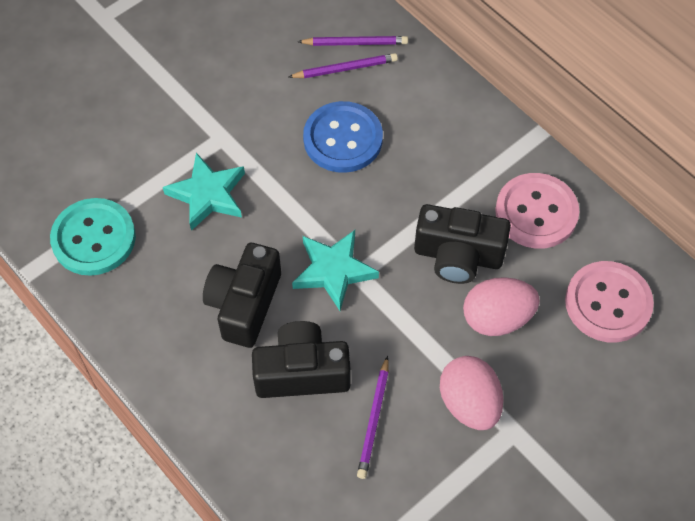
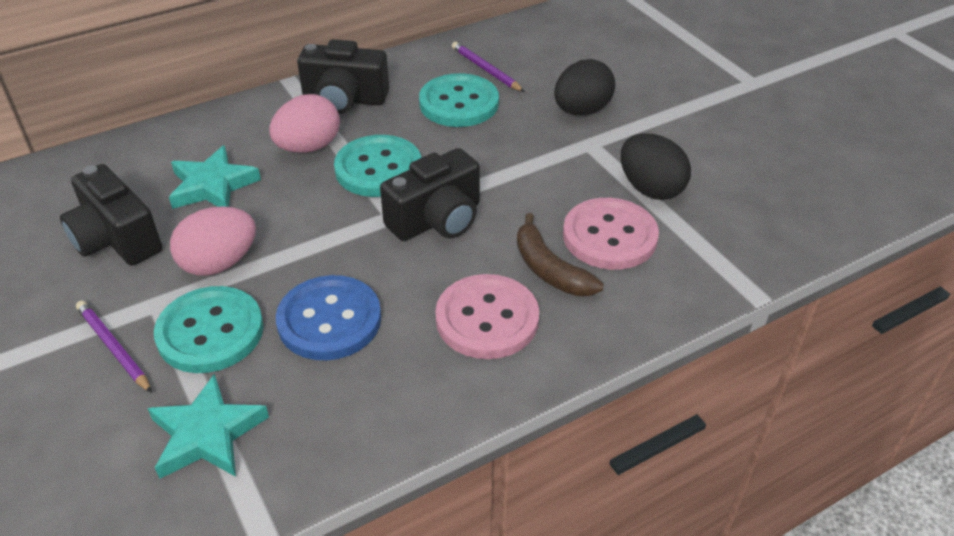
black egg: 0 -> 2
brown banana: 0 -> 1
purple pencil: 3 -> 2
turquoise button: 1 -> 3

